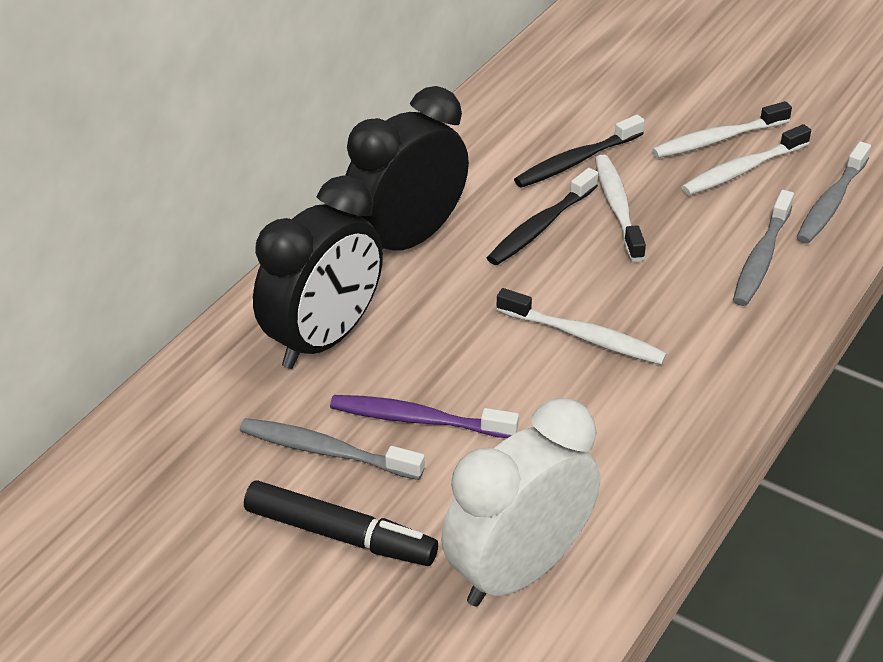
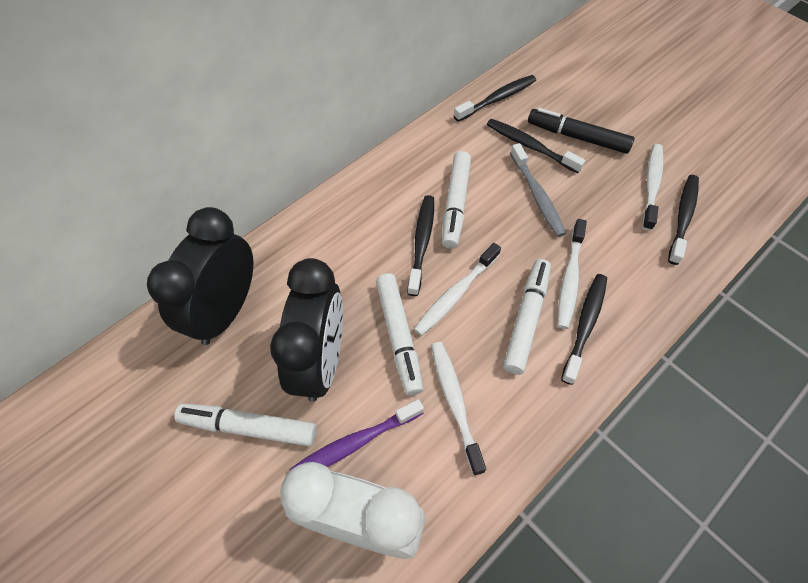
black toothbrush: 2 -> 5
grey toothbrush: 3 -> 1
white marker: 0 -> 4

